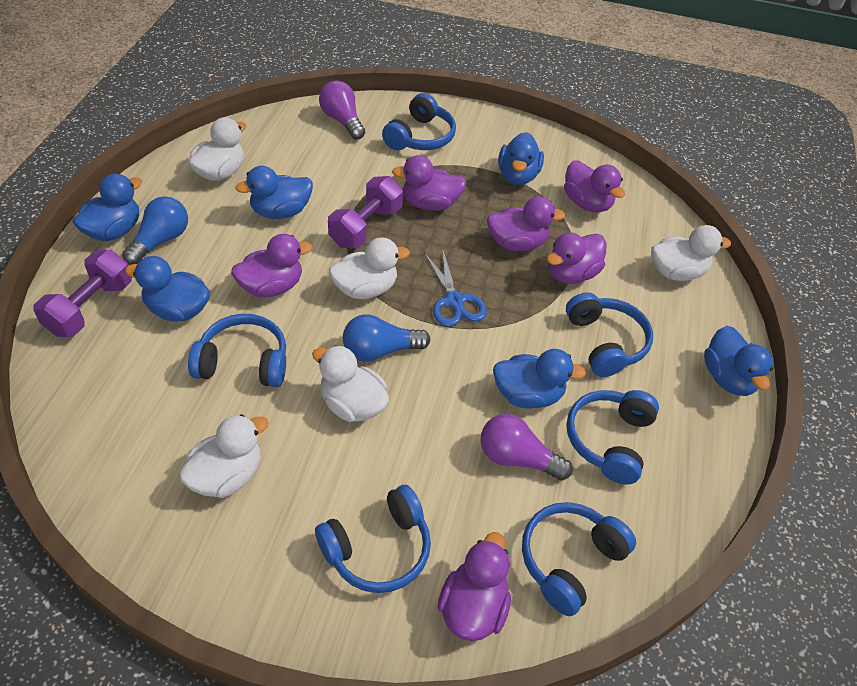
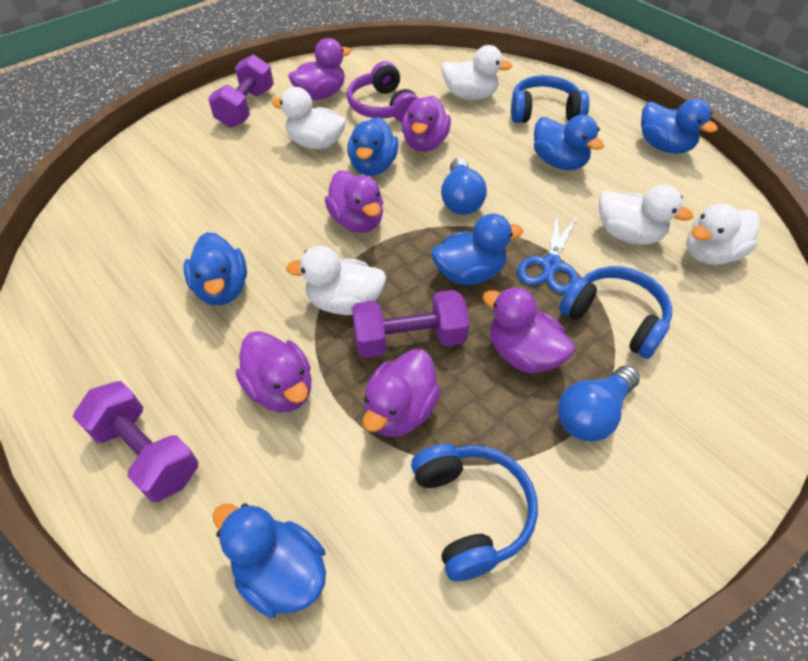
blue headphones: 6 -> 3
purple dumbbell: 2 -> 3
purple headphones: 0 -> 1
purple light bulb: 2 -> 0

